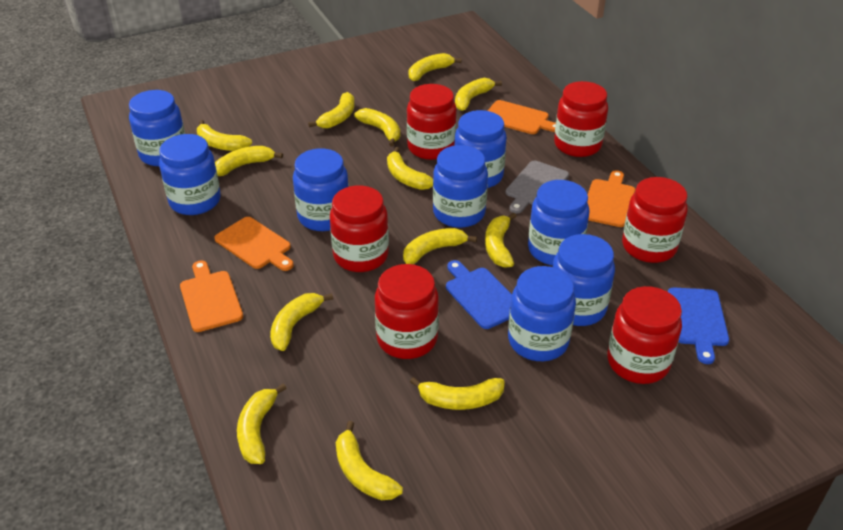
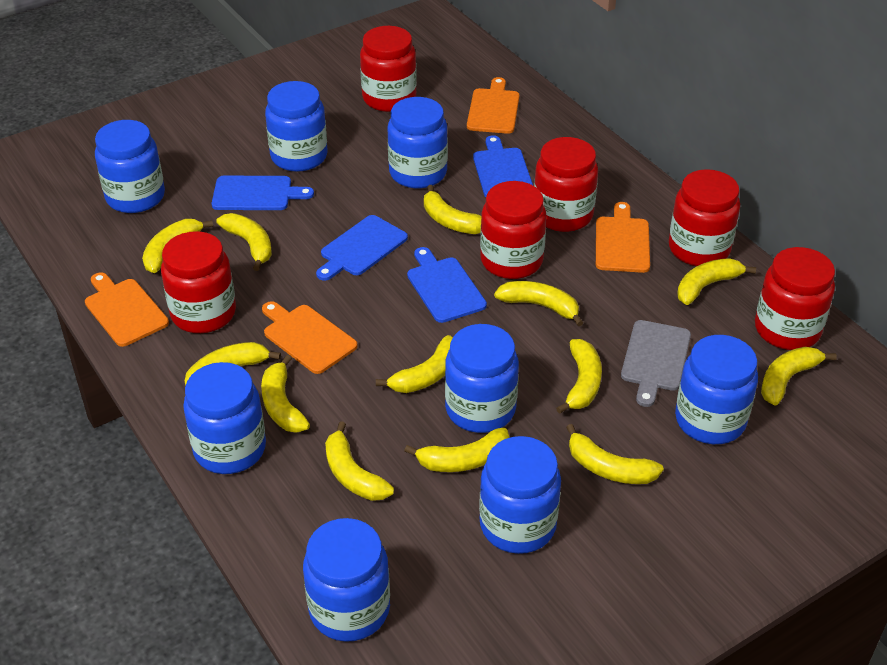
blue cutting board: 2 -> 4

